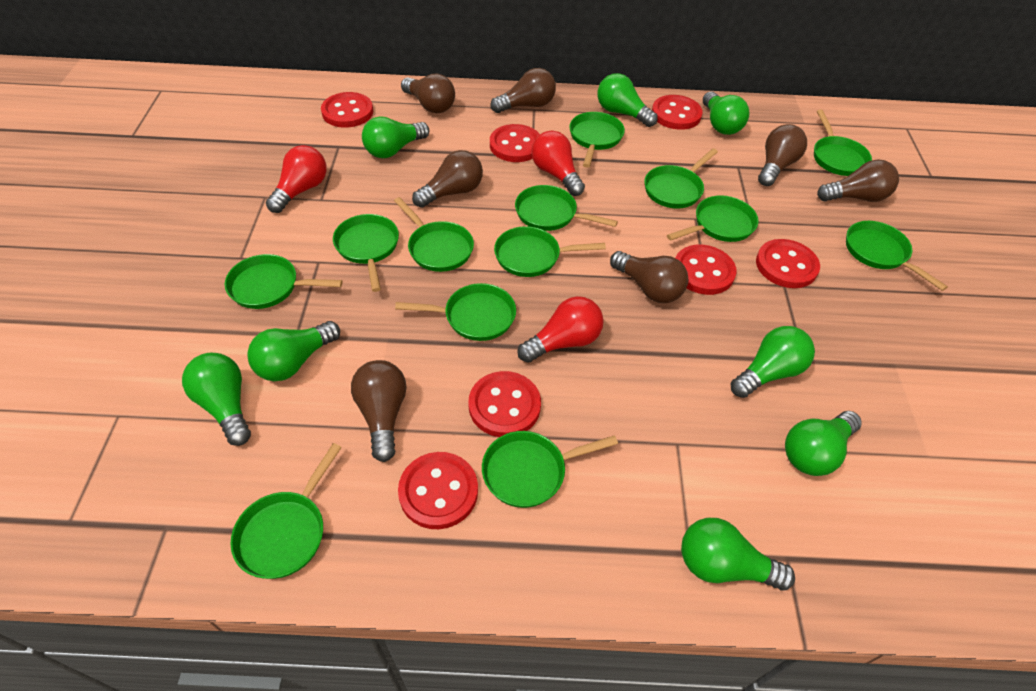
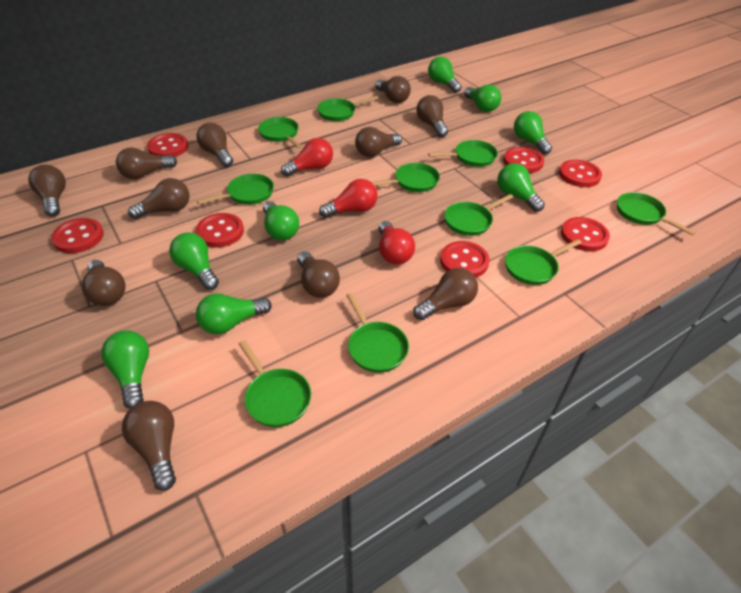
brown light bulb: 7 -> 11
green pan: 13 -> 10

